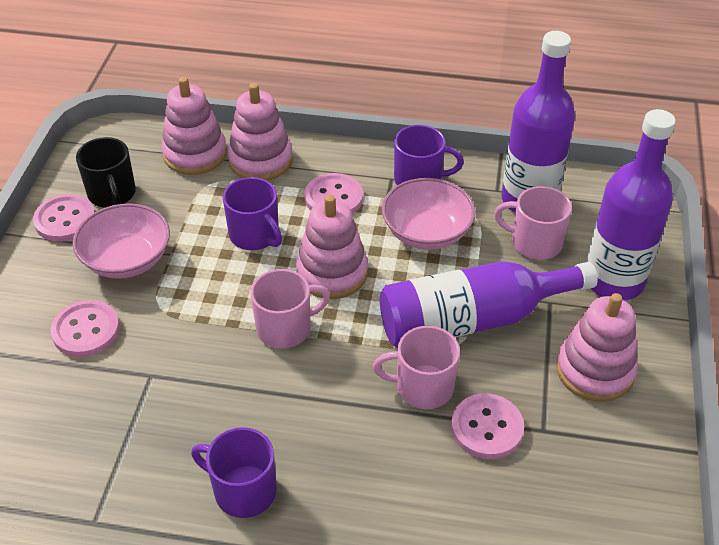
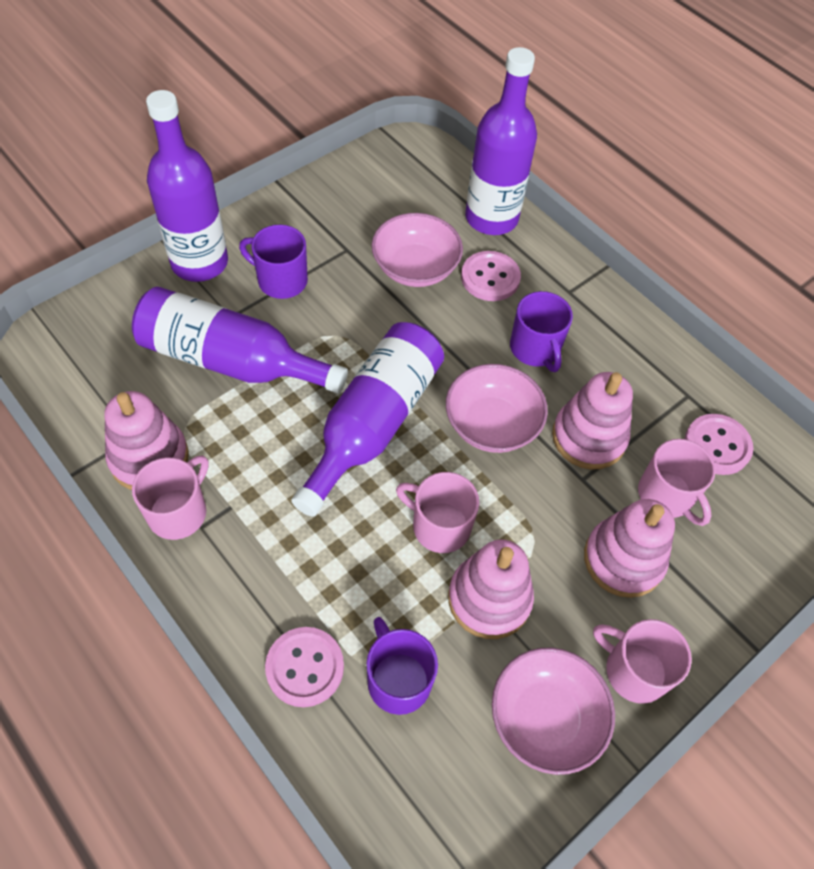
black mug: 1 -> 0
pink bowl: 2 -> 3
pink button: 4 -> 3
pink mug: 3 -> 4
purple bottle: 3 -> 4

